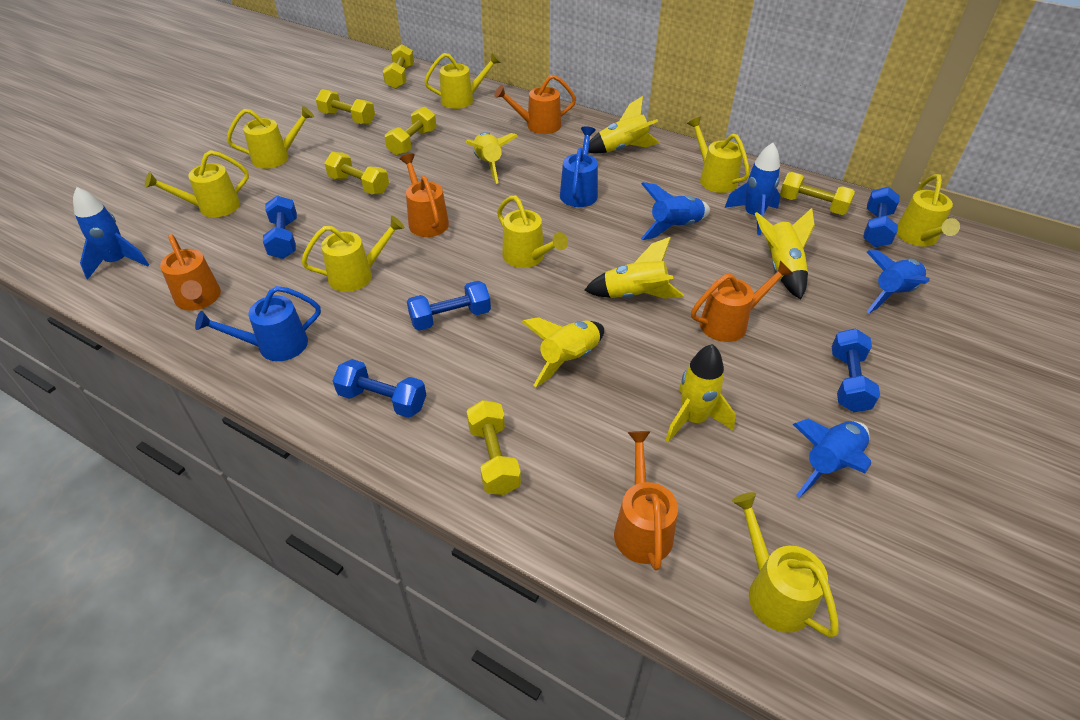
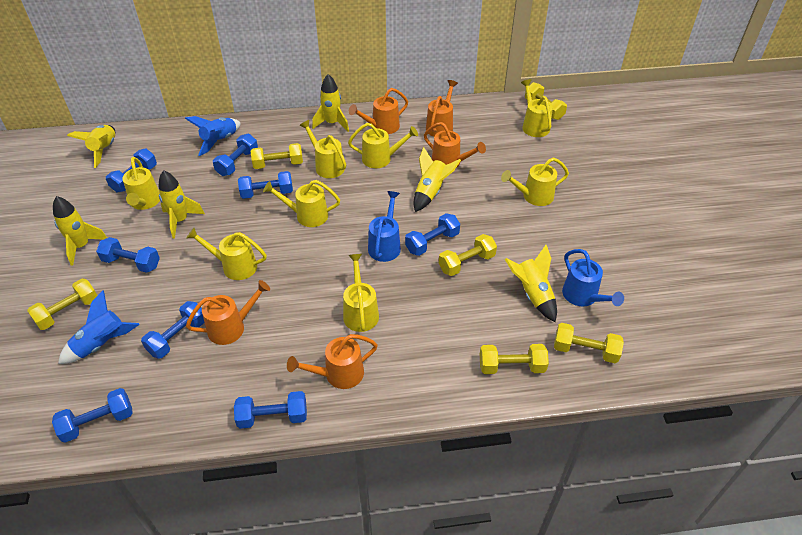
blue dumbbell: 5 -> 8
blue rocket: 5 -> 2

